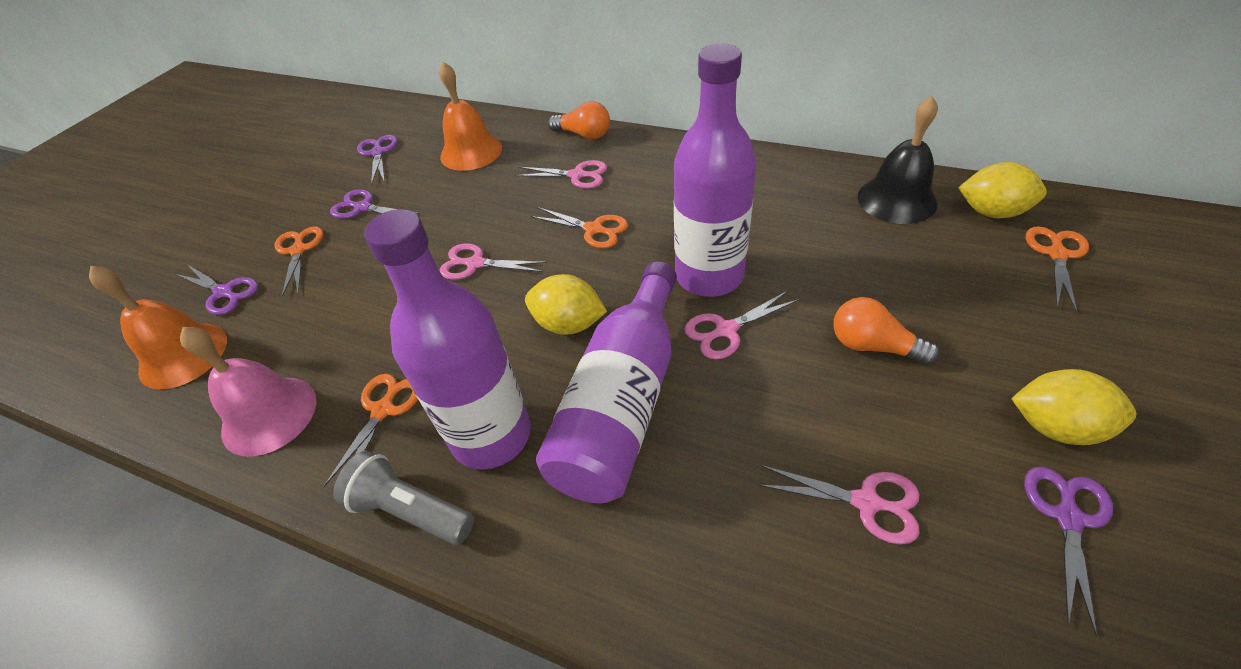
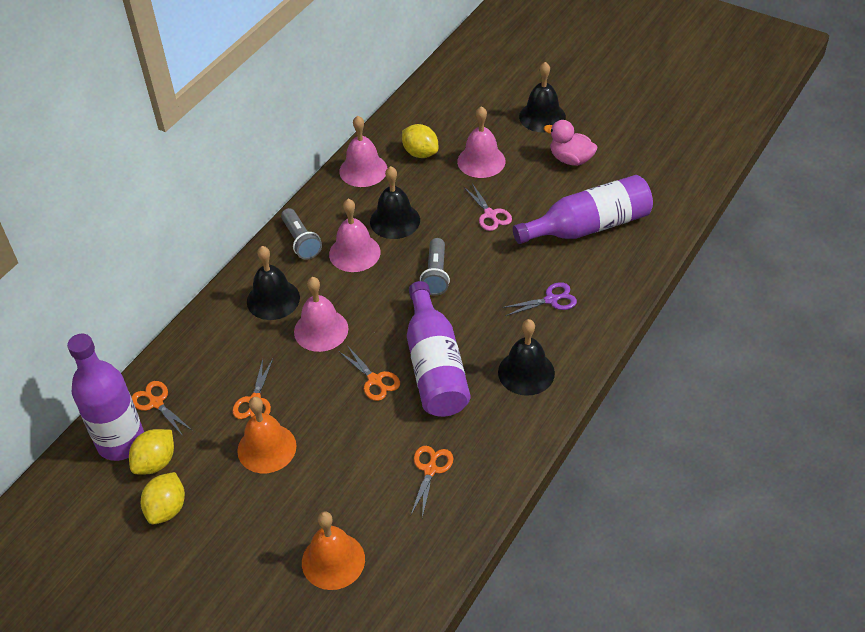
black bell: 1 -> 4
grey flashlight: 1 -> 2
orange light bulb: 2 -> 0
pink bell: 1 -> 4
pink duck: 0 -> 1
pink scissors: 4 -> 1
purple scissors: 4 -> 1

